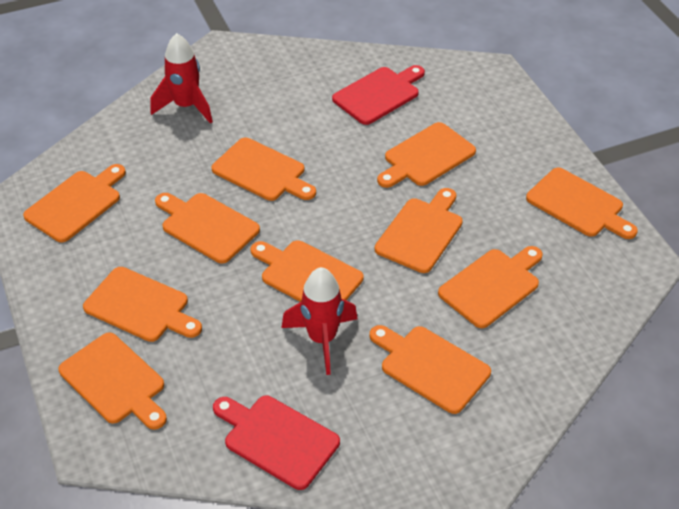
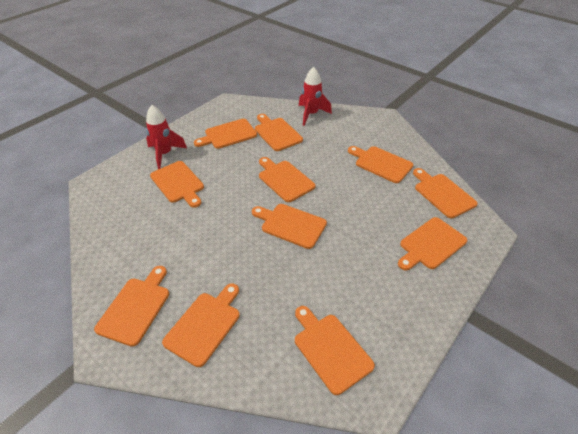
red cutting board: 2 -> 0

